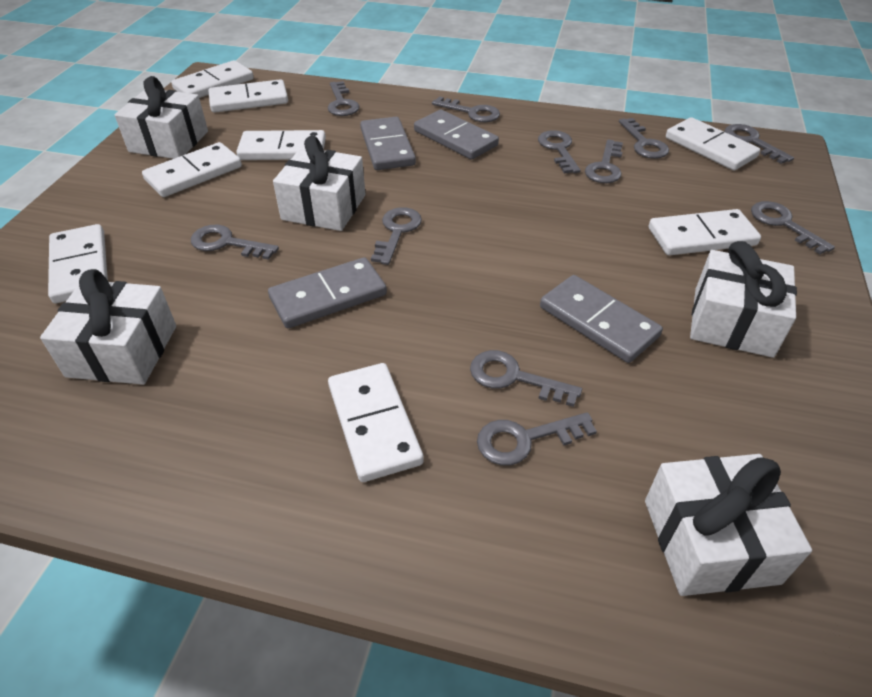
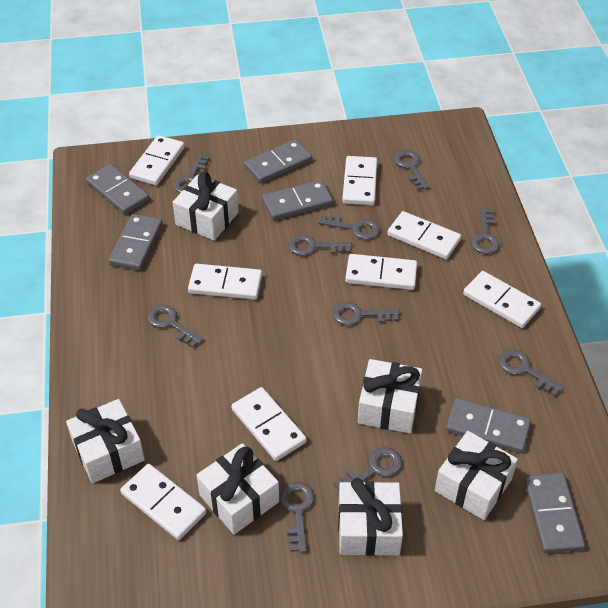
grey domino: 4 -> 6
grey key: 11 -> 10
white gift: 5 -> 6

